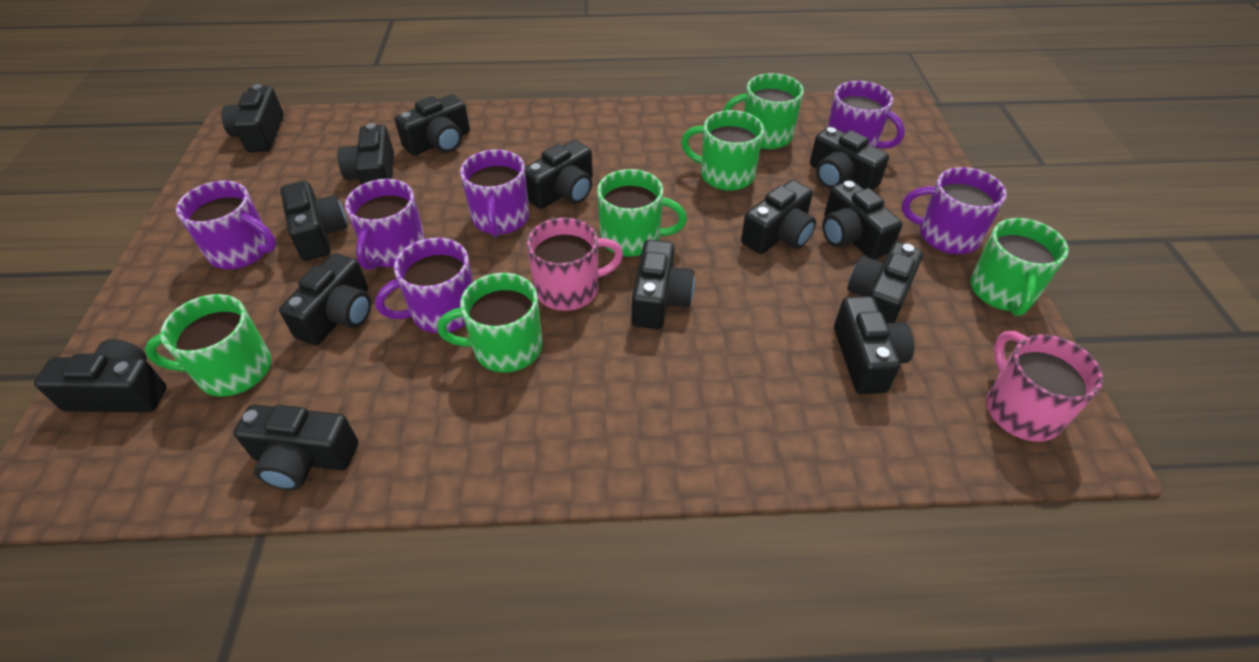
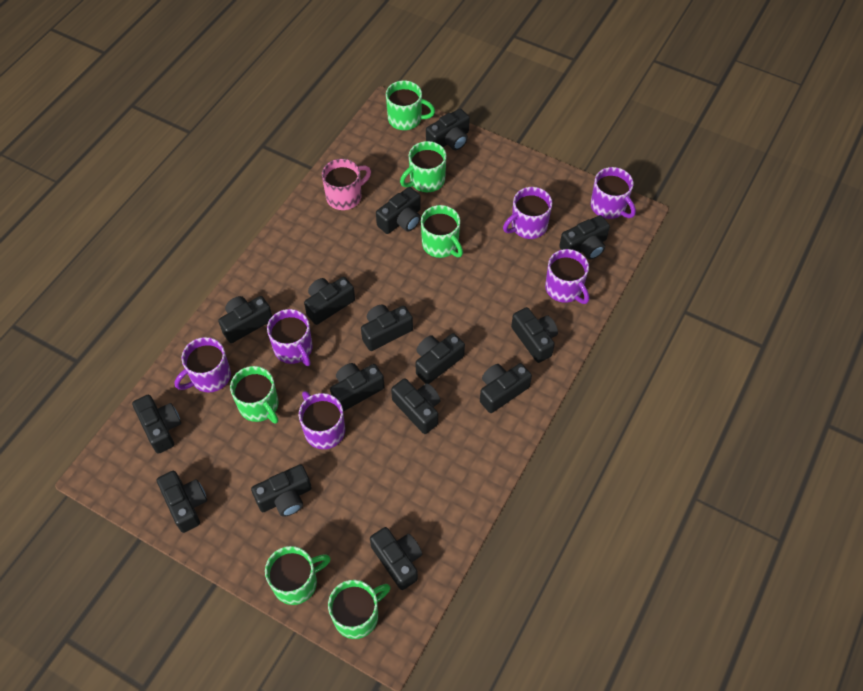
black camera: 14 -> 15
pink mug: 2 -> 1

